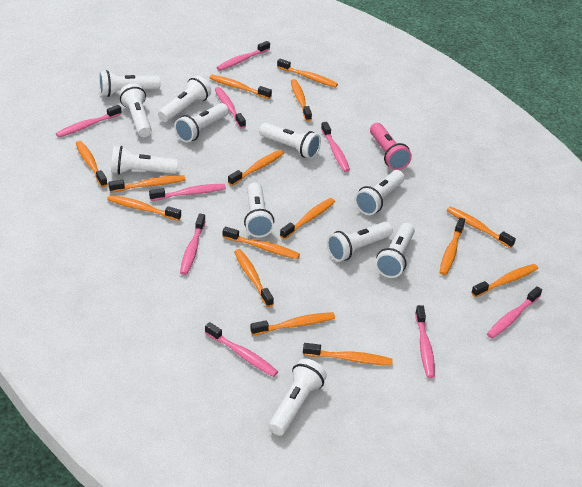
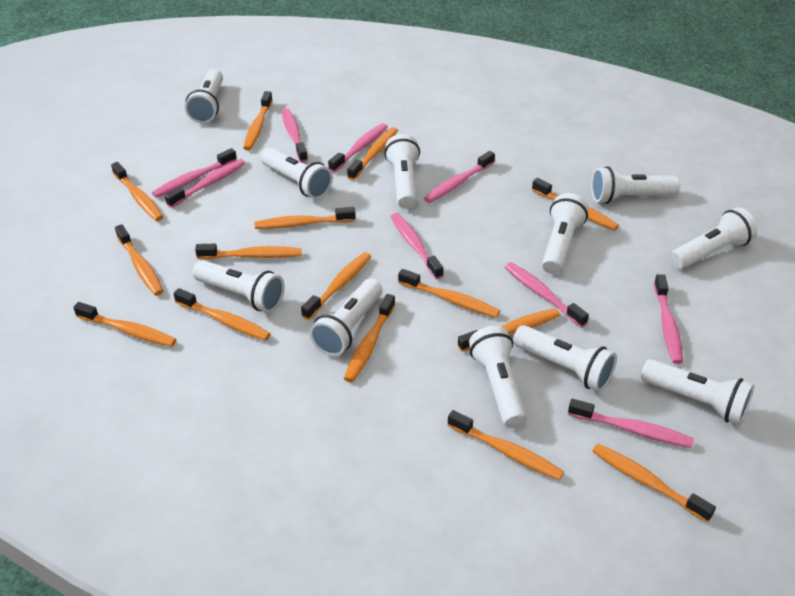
pink flashlight: 1 -> 0

